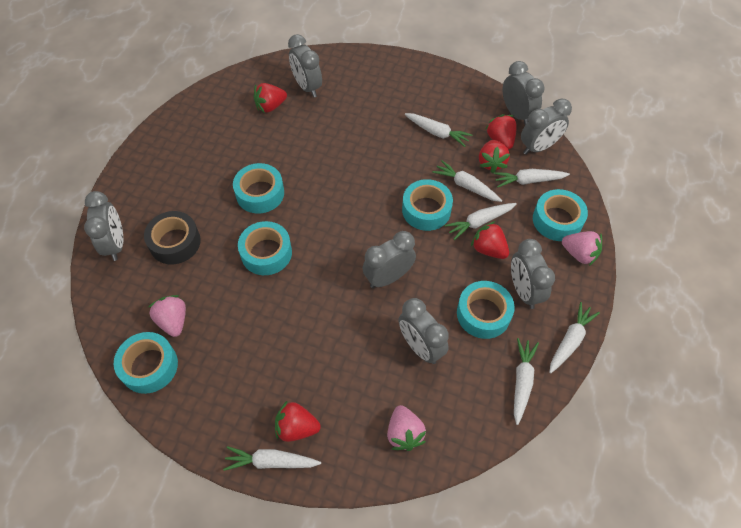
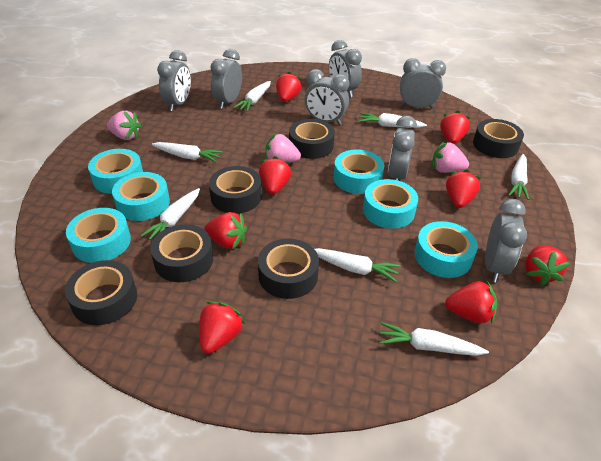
black tape: 1 -> 6
red strawberry: 5 -> 8

